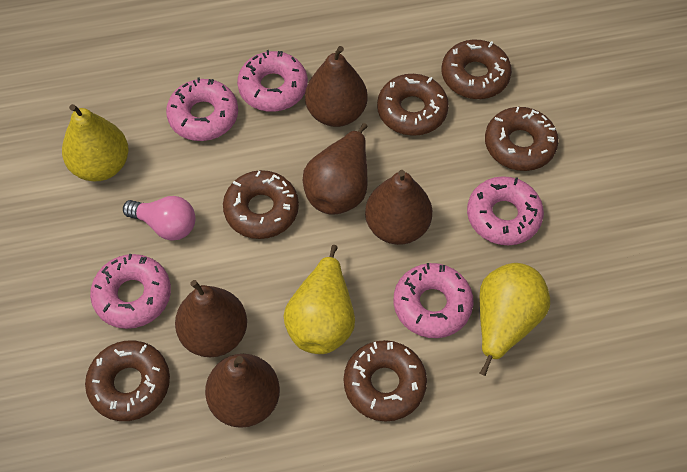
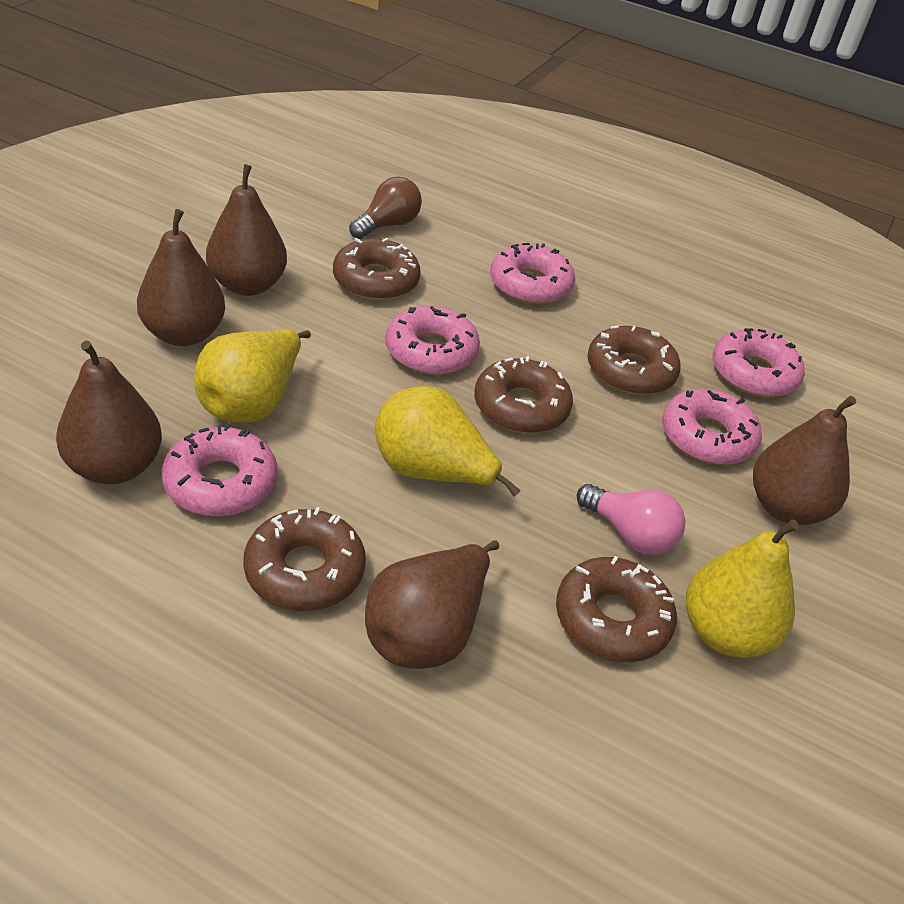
brown donut: 6 -> 5
brown light bulb: 0 -> 1

